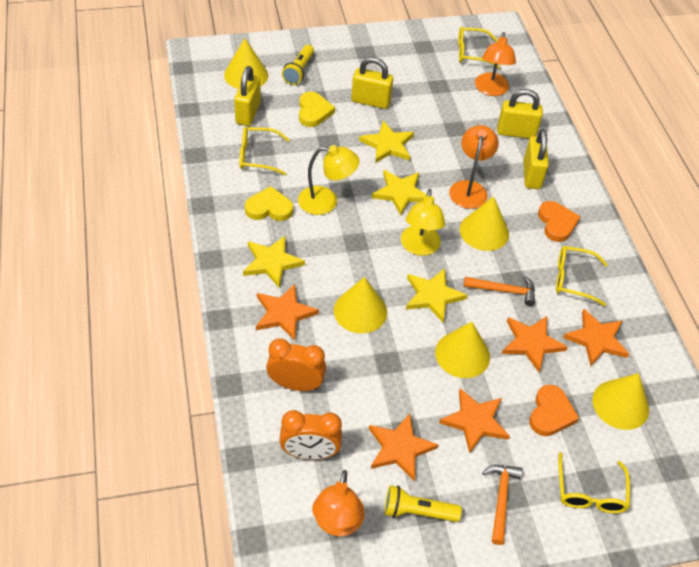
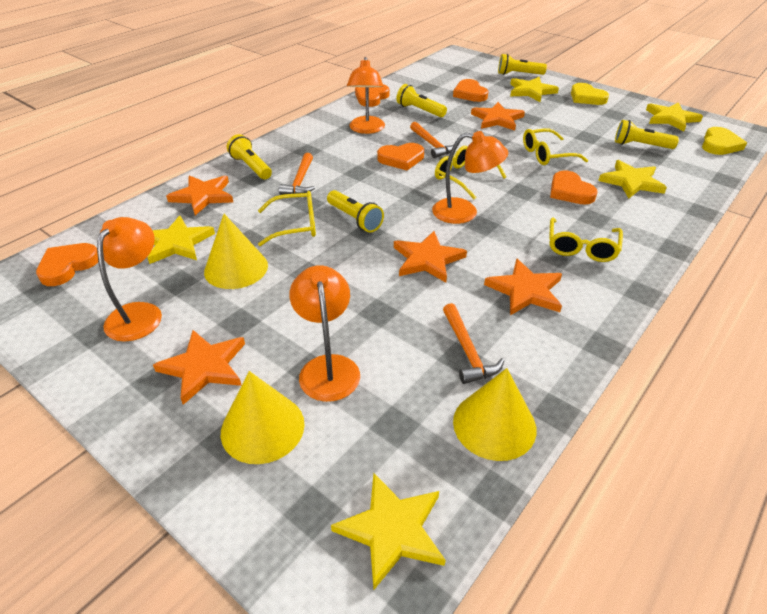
orange clock: 2 -> 0
orange hammer: 2 -> 3
orange heart: 2 -> 5
orange lamp: 3 -> 4
yellow cone: 5 -> 3
yellow flashlight: 2 -> 5
yellow lamp: 2 -> 0
yellow padlock: 4 -> 0
yellow star: 4 -> 5

